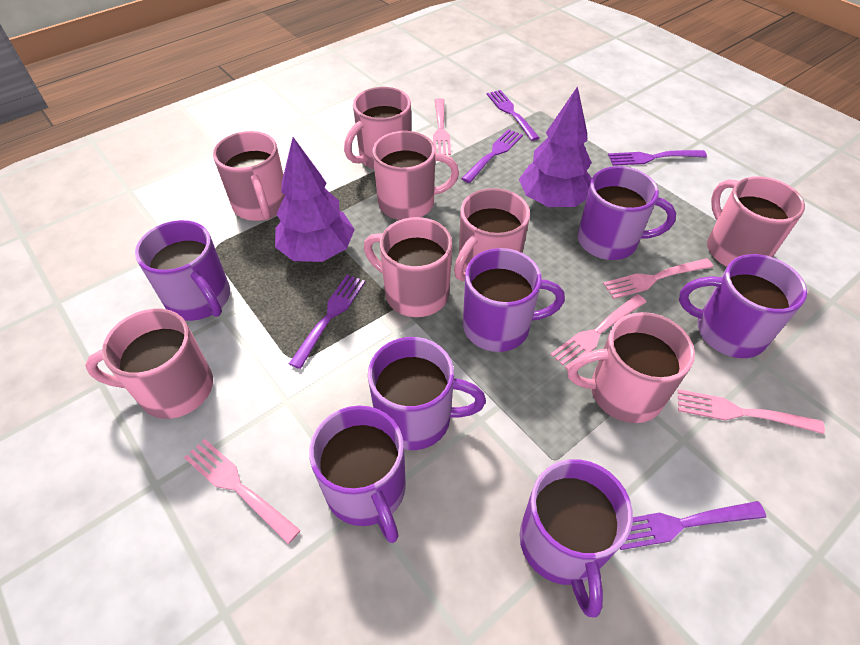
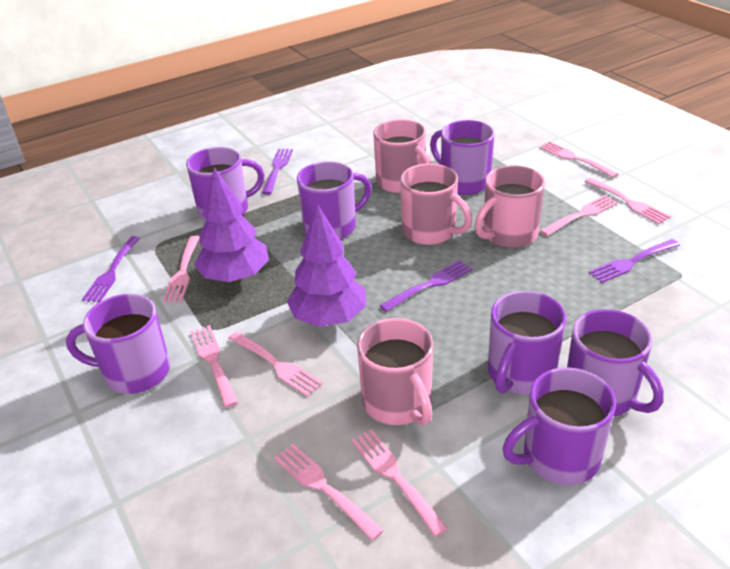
pink fork: 5 -> 8
pink mug: 8 -> 4
purple fork: 5 -> 4

